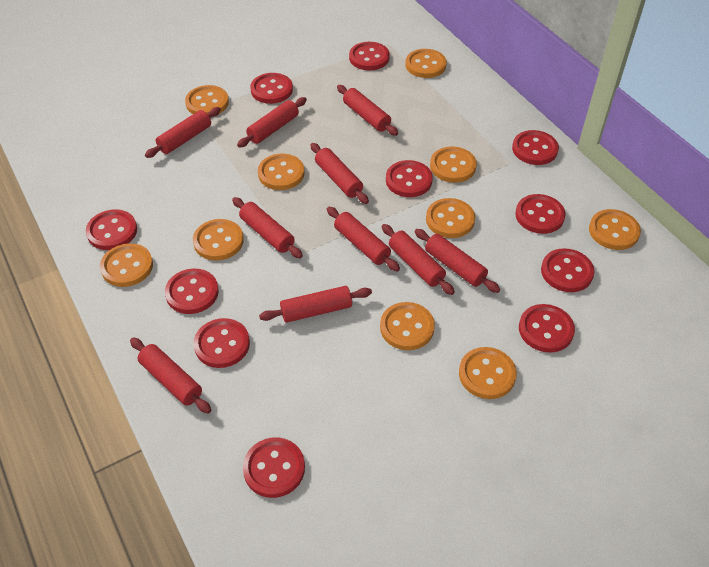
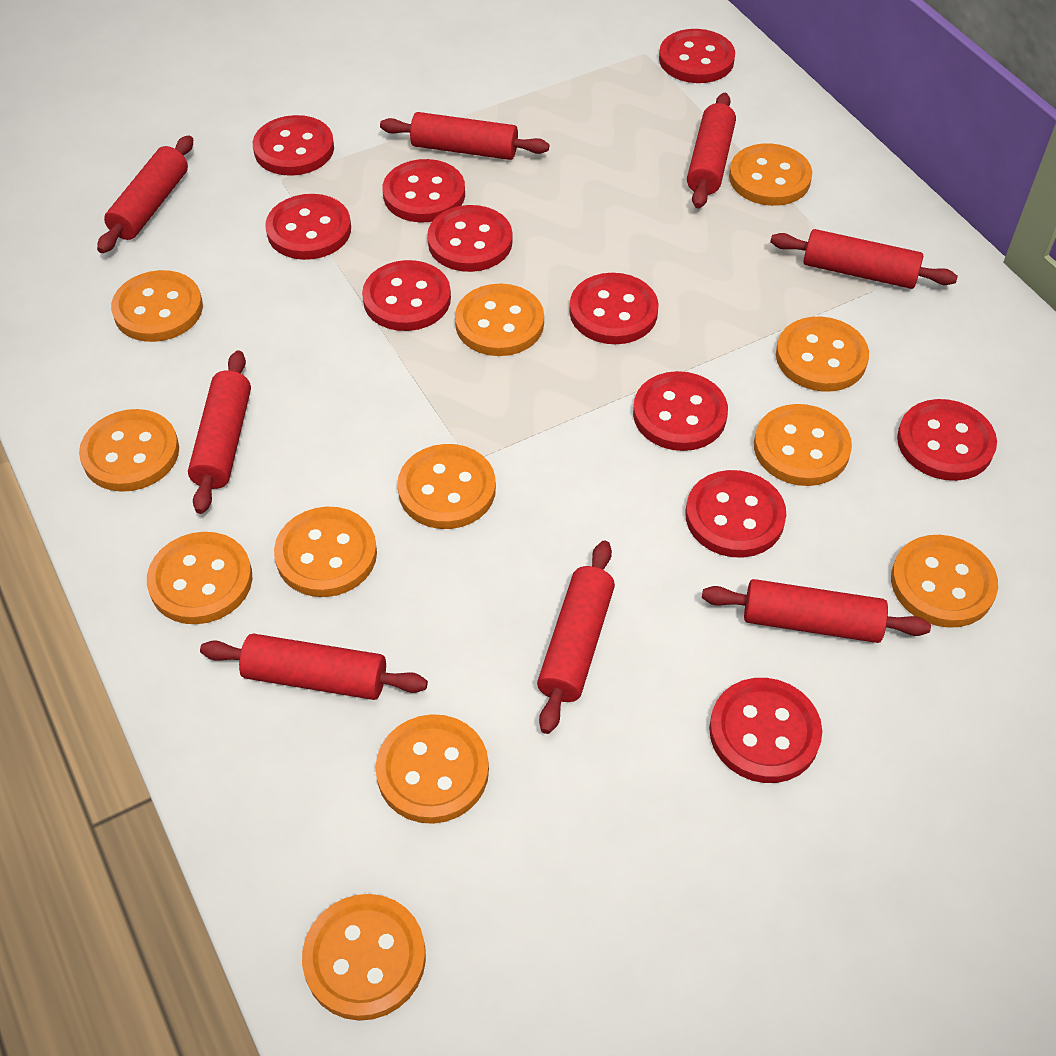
orange button: 10 -> 12
red rolling pin: 10 -> 8

